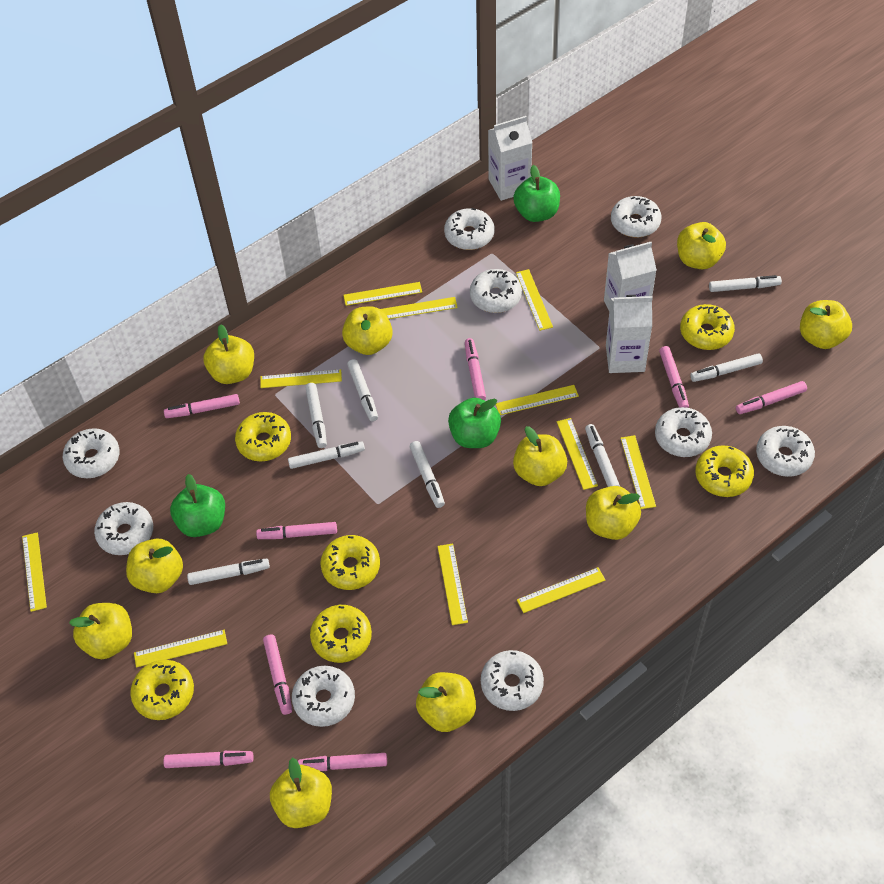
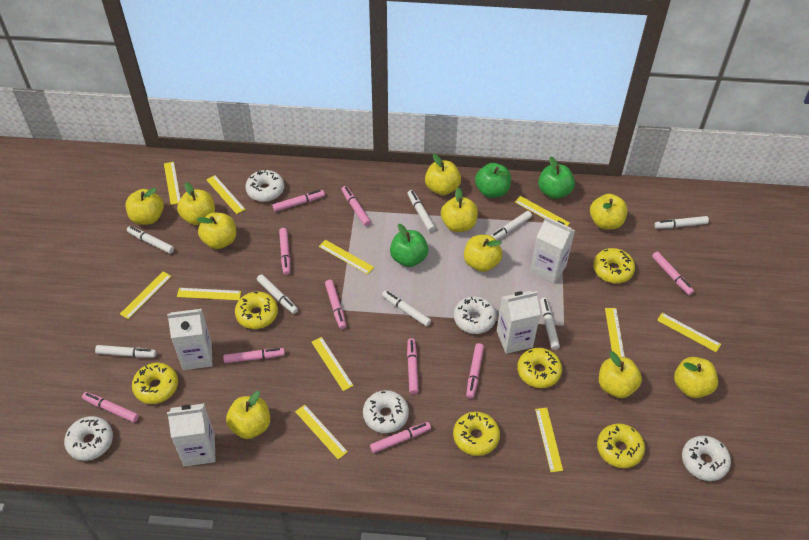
pink marker: 8 -> 10
white carton: 3 -> 4
white donut: 9 -> 5

